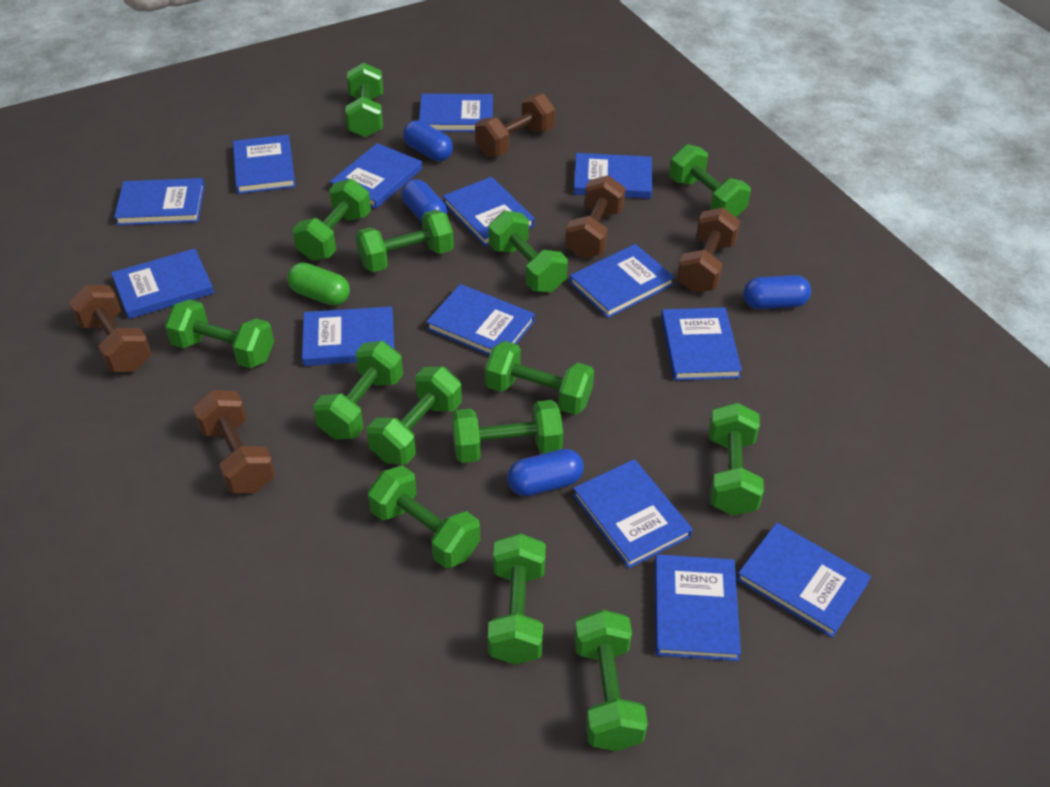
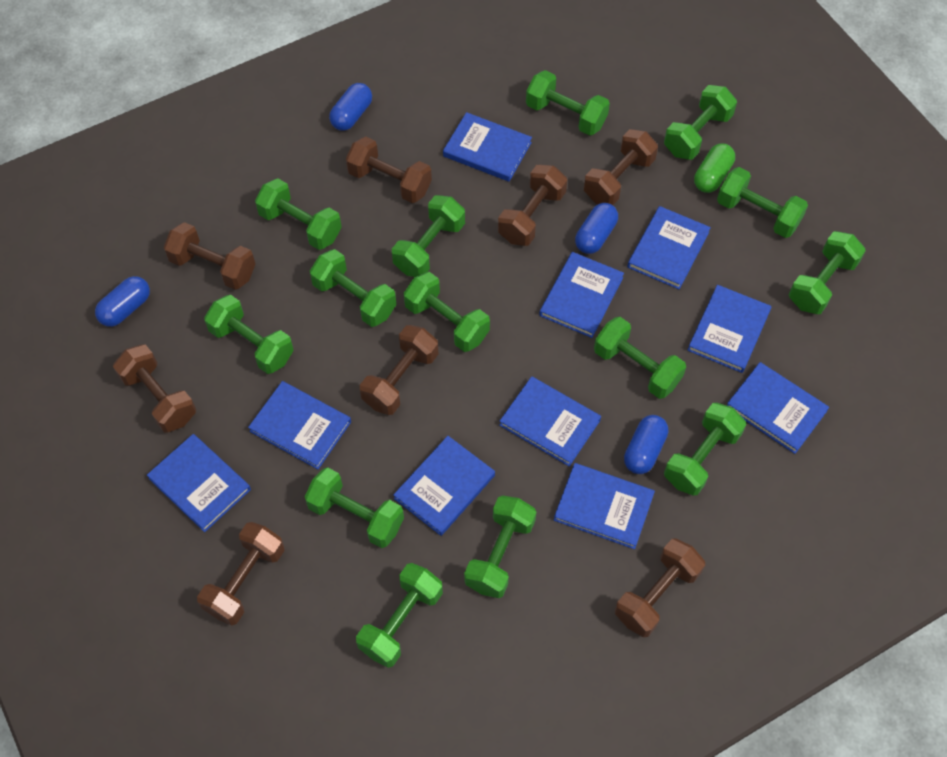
blue book: 14 -> 10
brown dumbbell: 5 -> 8

